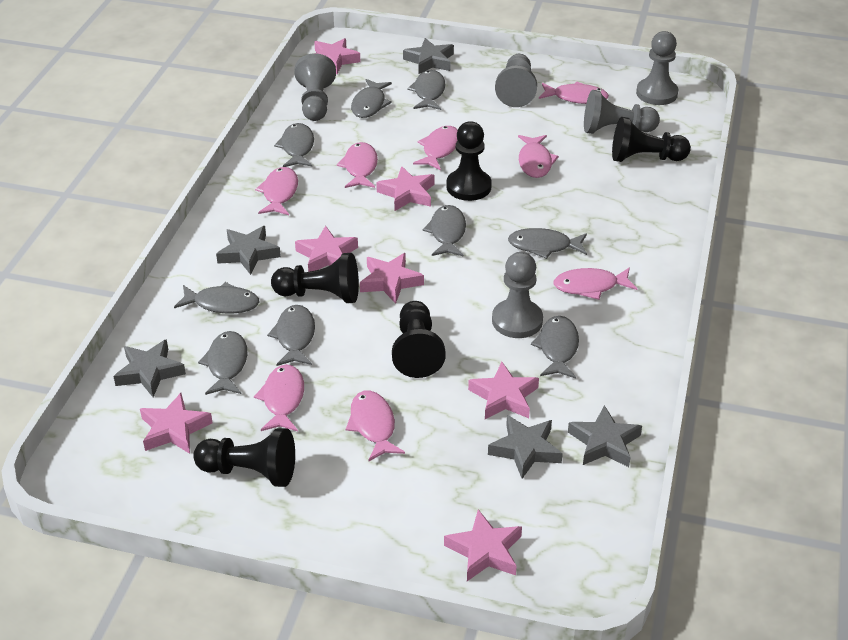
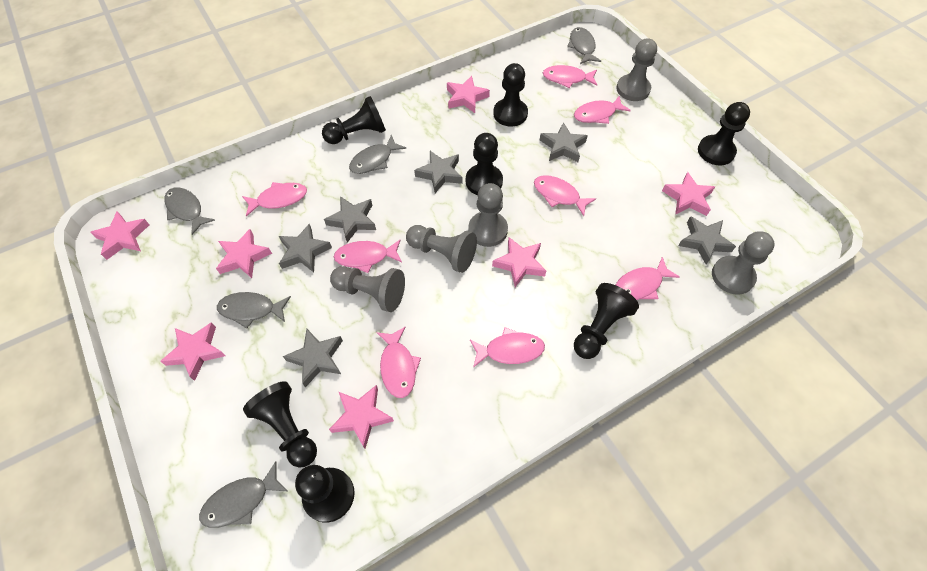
black pawn: 5 -> 7
grey fish: 9 -> 5
grey star: 5 -> 6

